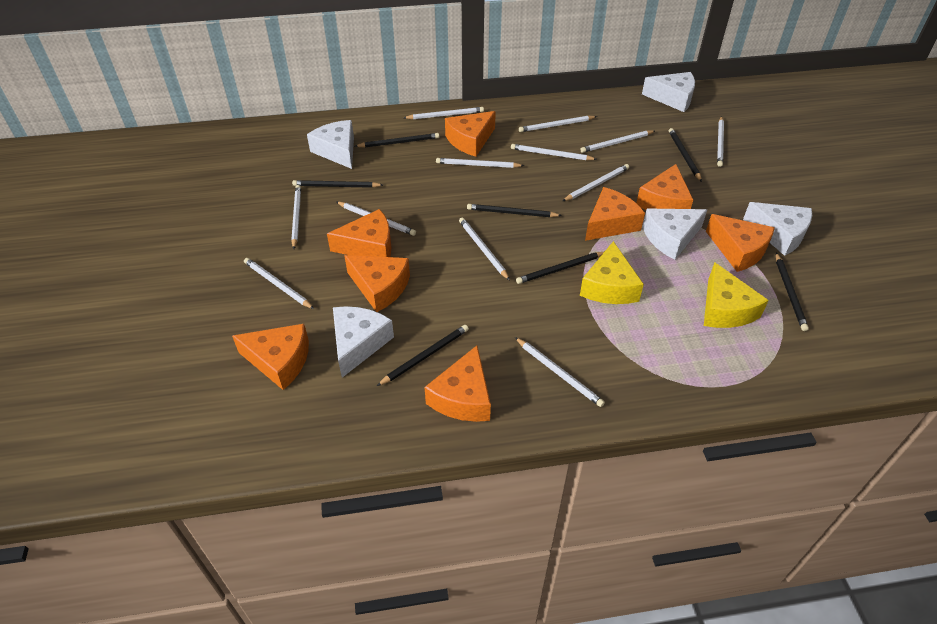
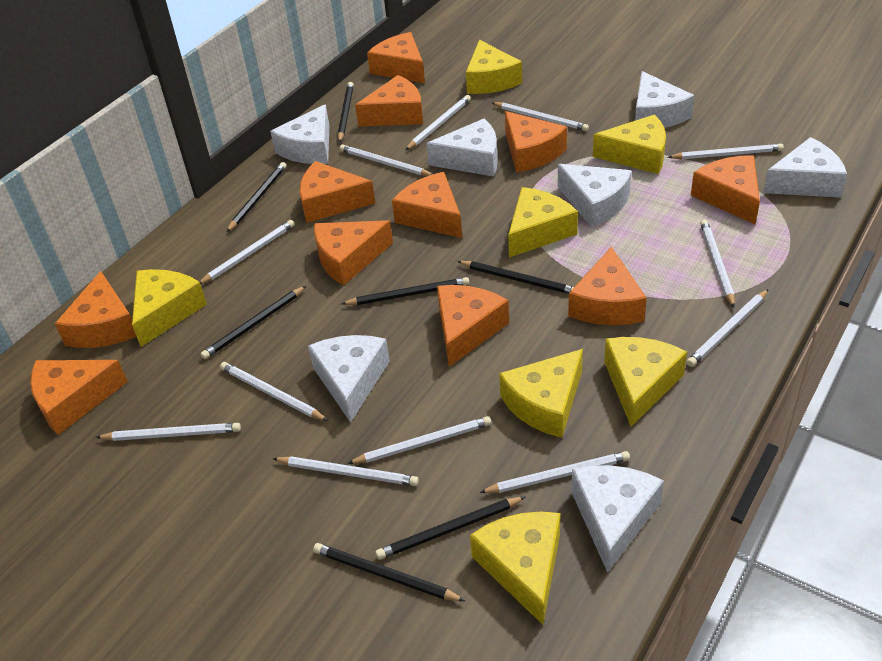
orange cheese: 8 -> 11
white cheese: 5 -> 7
yellow cheese: 2 -> 7

